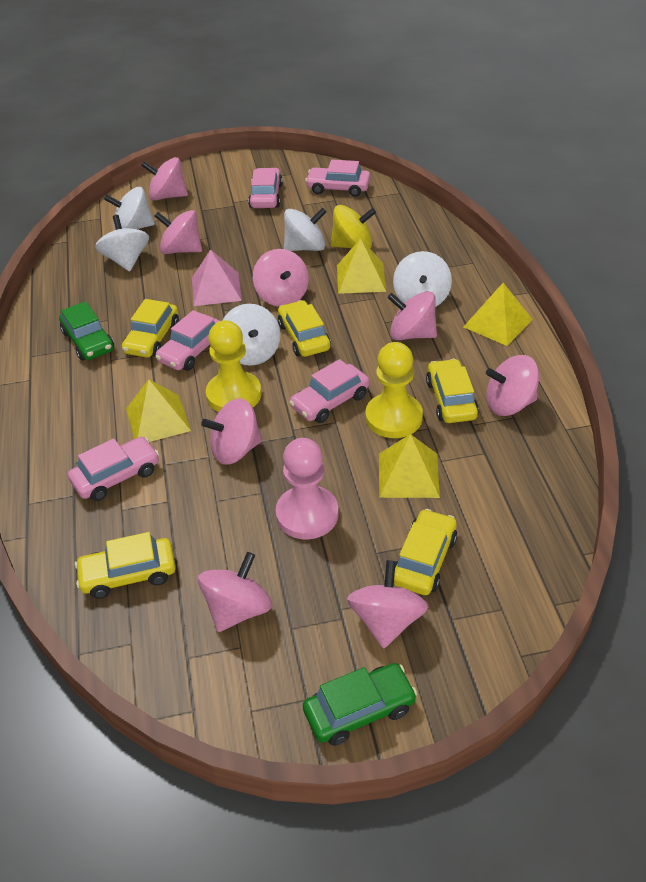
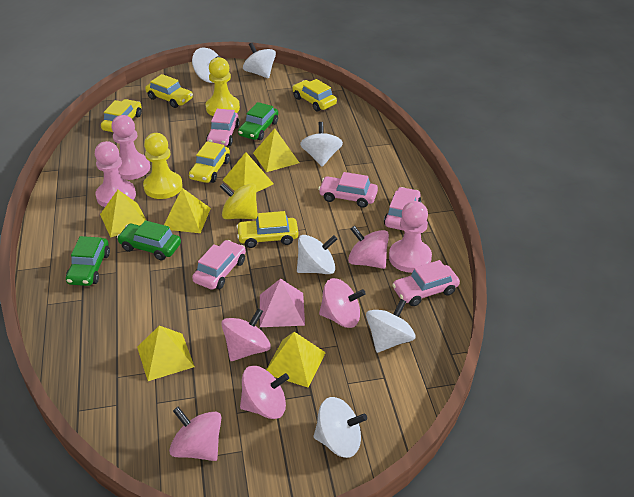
green car: 2 -> 3
pink pawn: 1 -> 3
pink spinning top: 8 -> 5
white spinning top: 5 -> 6
yellow pyramid: 4 -> 6

